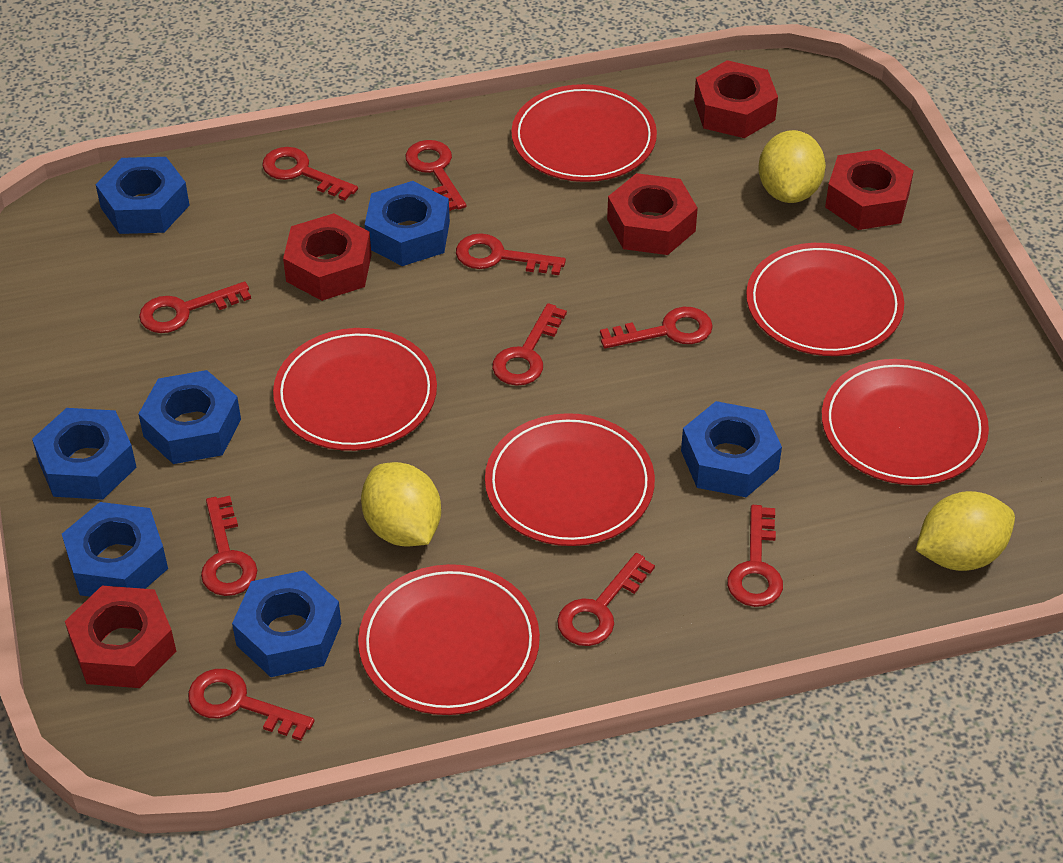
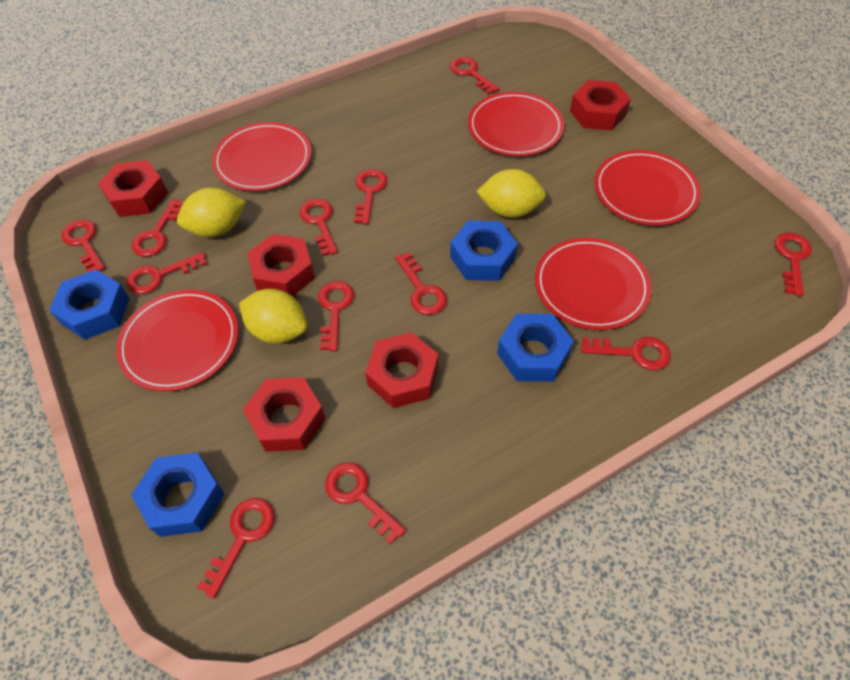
blue nut: 7 -> 4
red key: 10 -> 12
red plate: 6 -> 5

